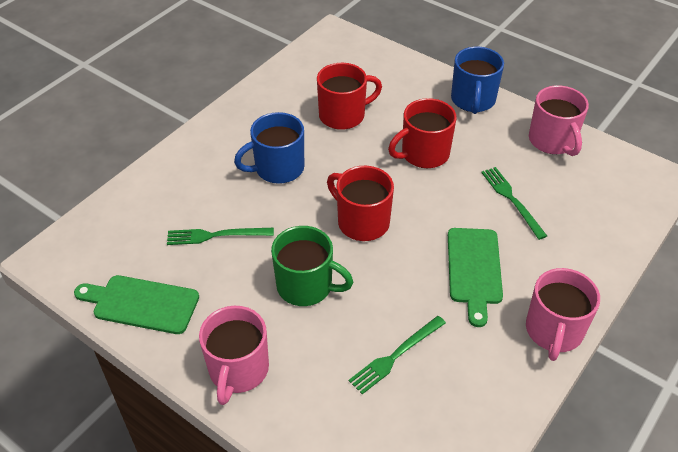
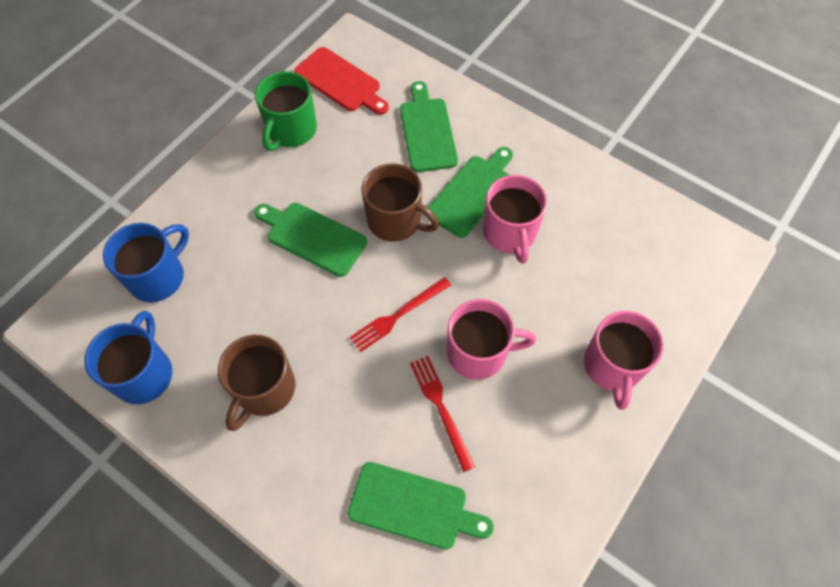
brown mug: 0 -> 2
green cutting board: 2 -> 4
green fork: 3 -> 0
red cutting board: 0 -> 1
red fork: 0 -> 2
red mug: 3 -> 0

